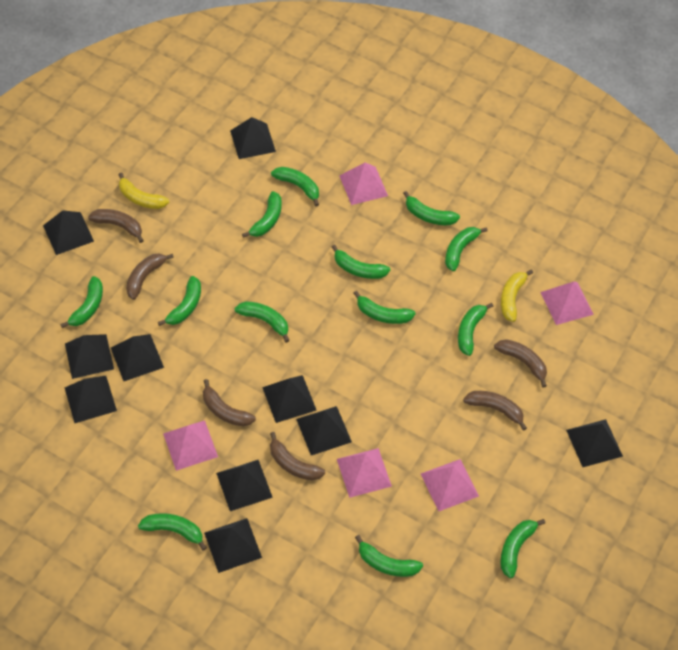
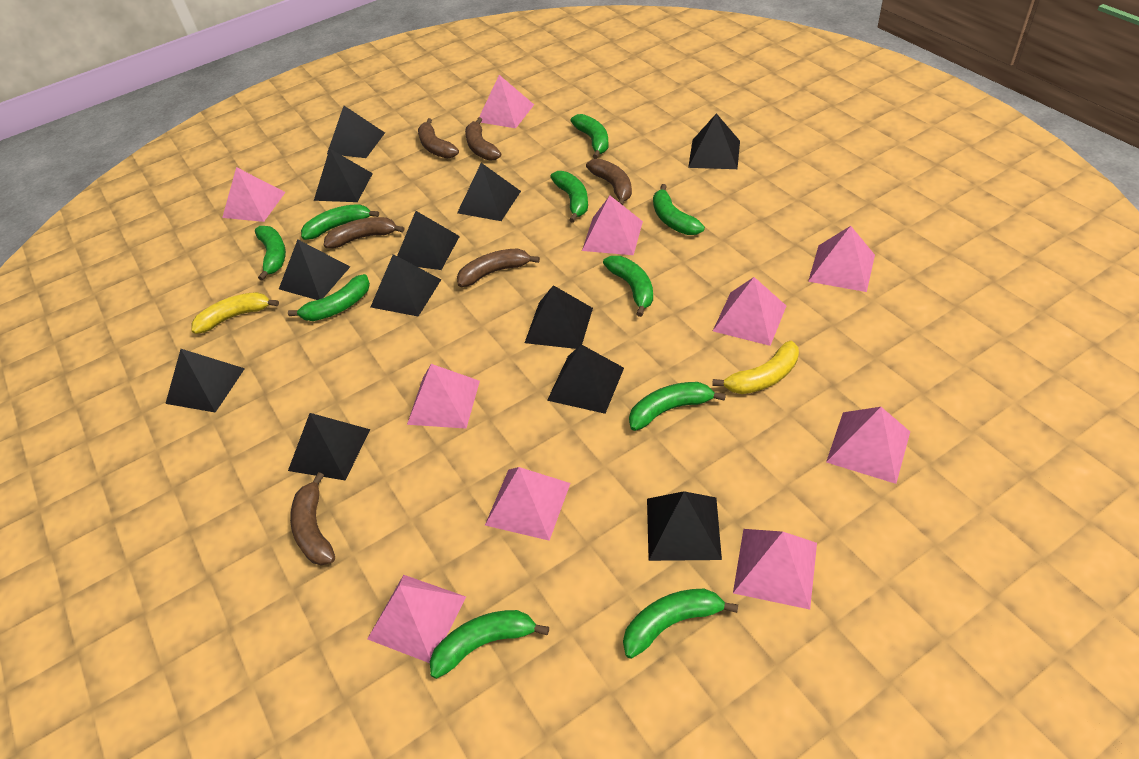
black pyramid: 10 -> 12
green banana: 13 -> 10
pink pyramid: 5 -> 10

